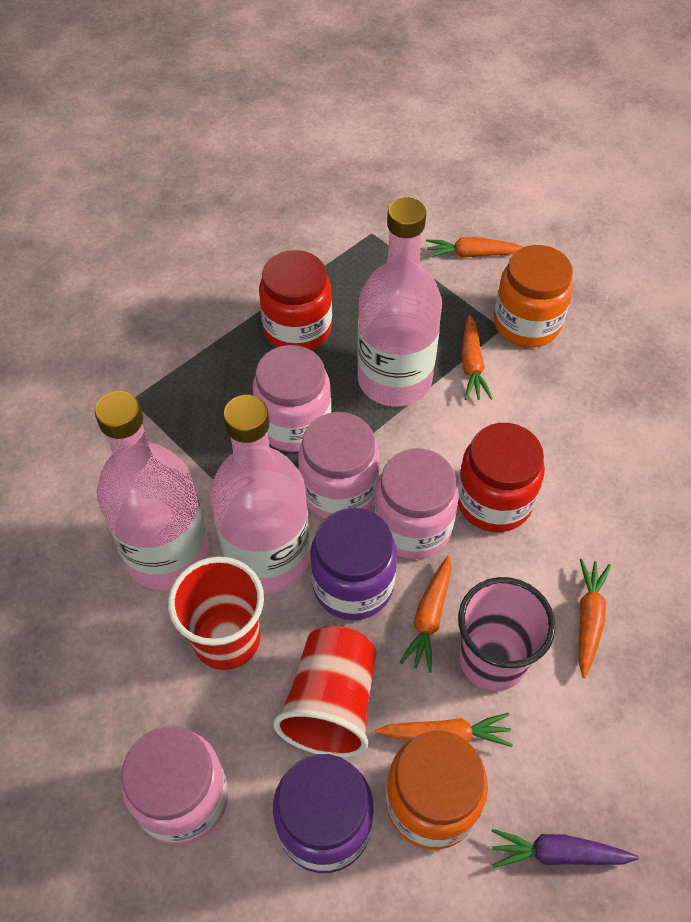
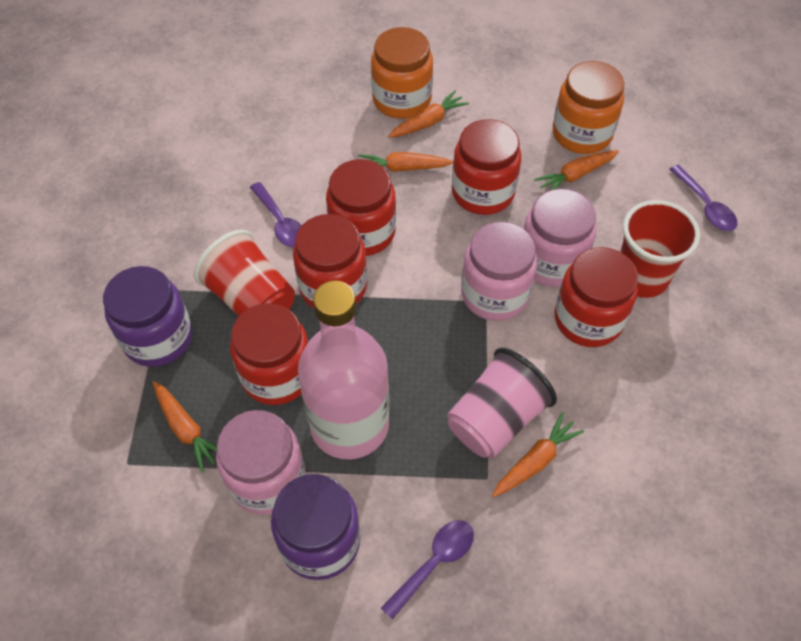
pink bottle: 3 -> 1
pink jar: 4 -> 3
purple carrot: 1 -> 0
purple spoon: 0 -> 3
red jar: 2 -> 5

